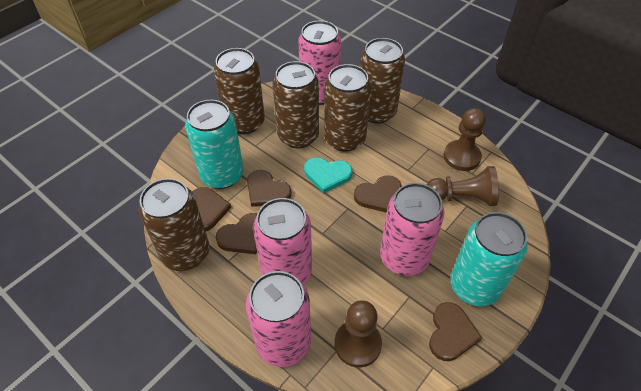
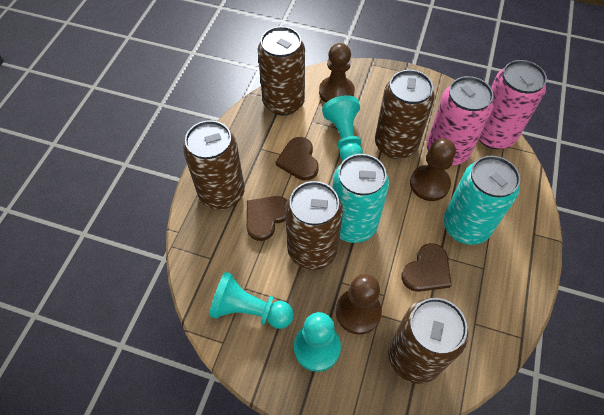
brown heart: 5 -> 3
pink can: 4 -> 2
turquoise heart: 1 -> 0
turquoise pawn: 0 -> 3

